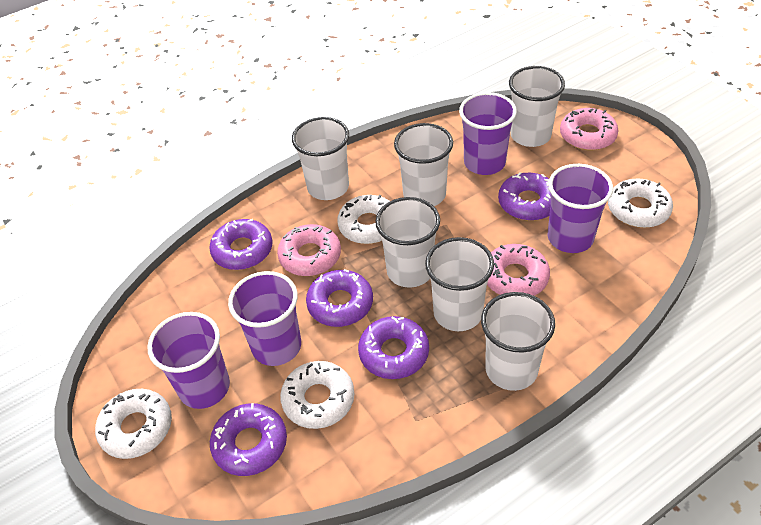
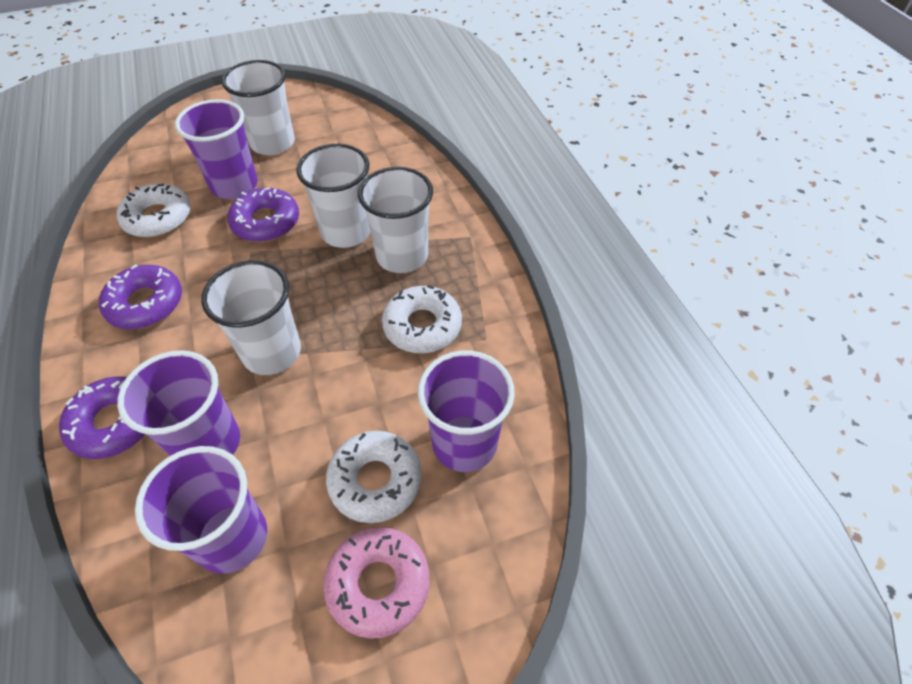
pink donut: 3 -> 1
purple donut: 5 -> 3
white cup: 6 -> 4
white donut: 4 -> 3

